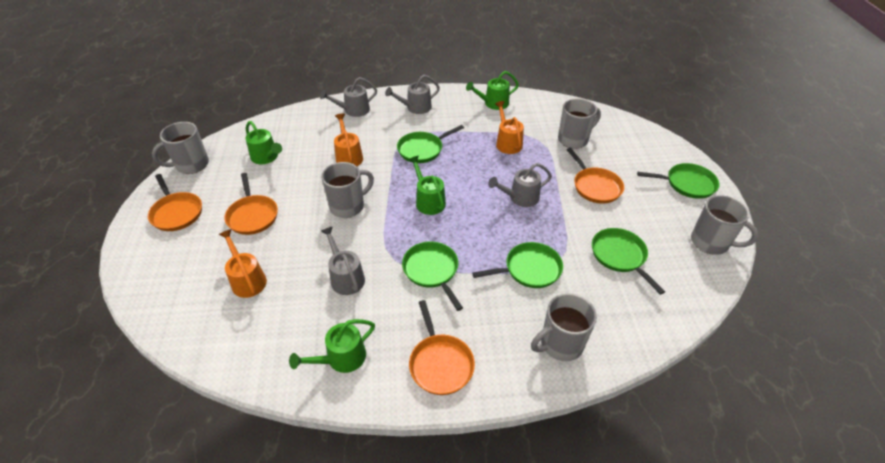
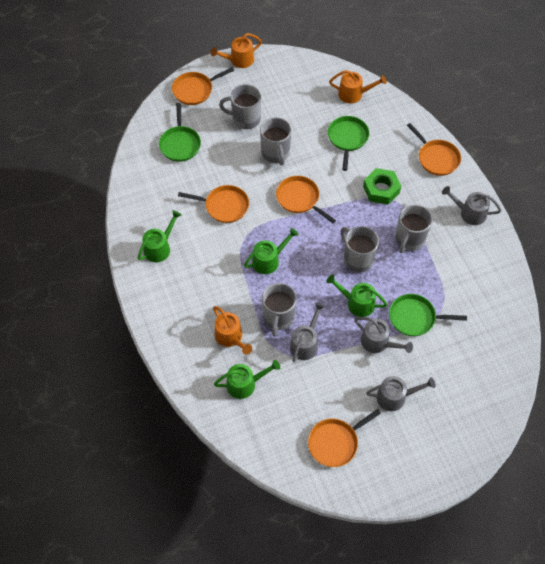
green nut: 0 -> 1
green pan: 5 -> 3
orange pan: 4 -> 5

